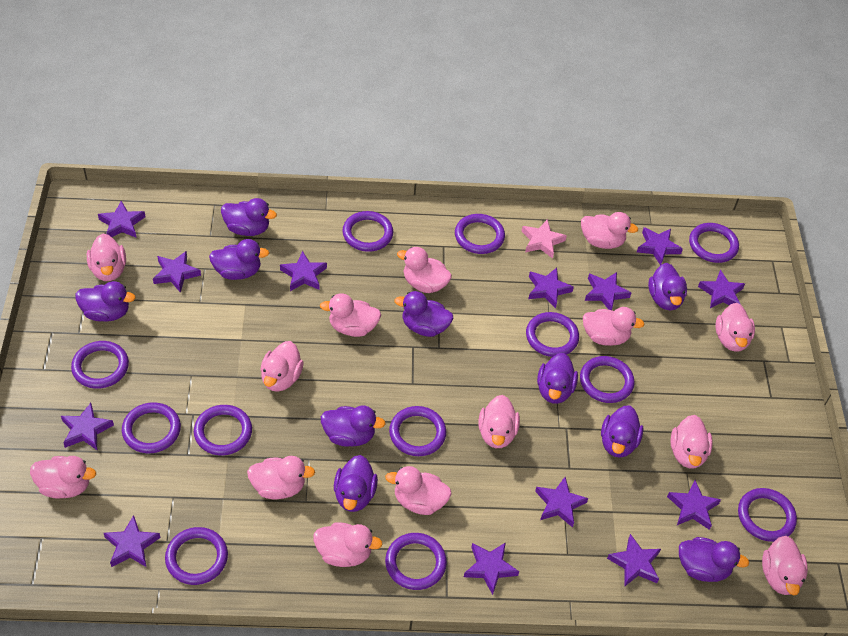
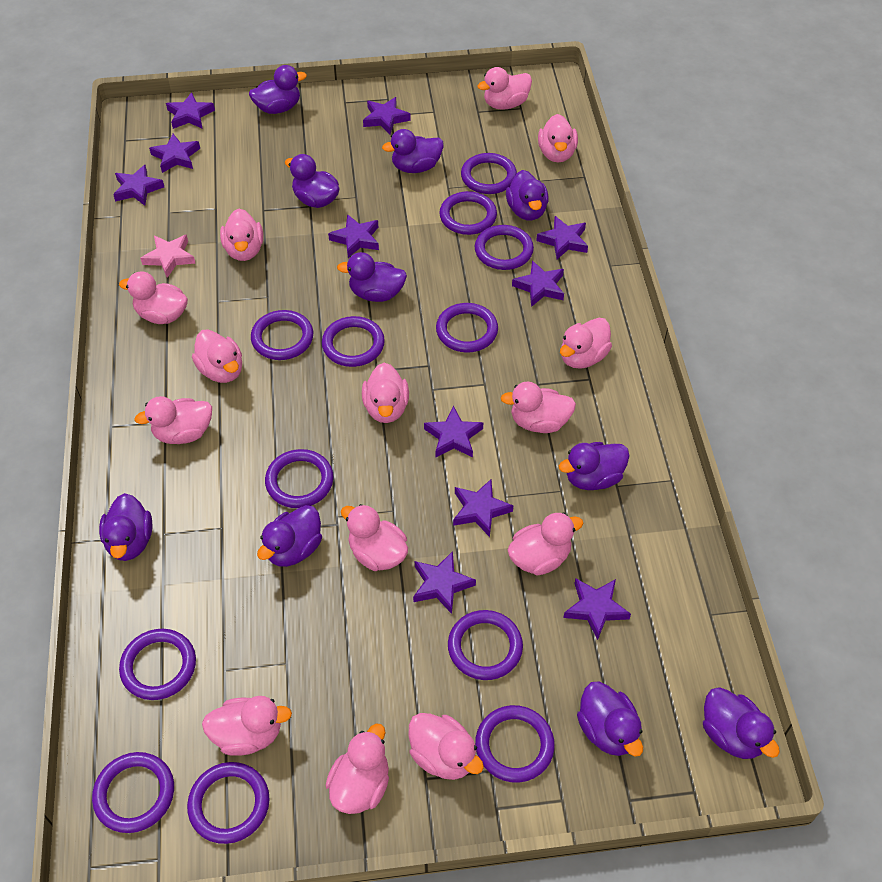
purple star: 13 -> 11

